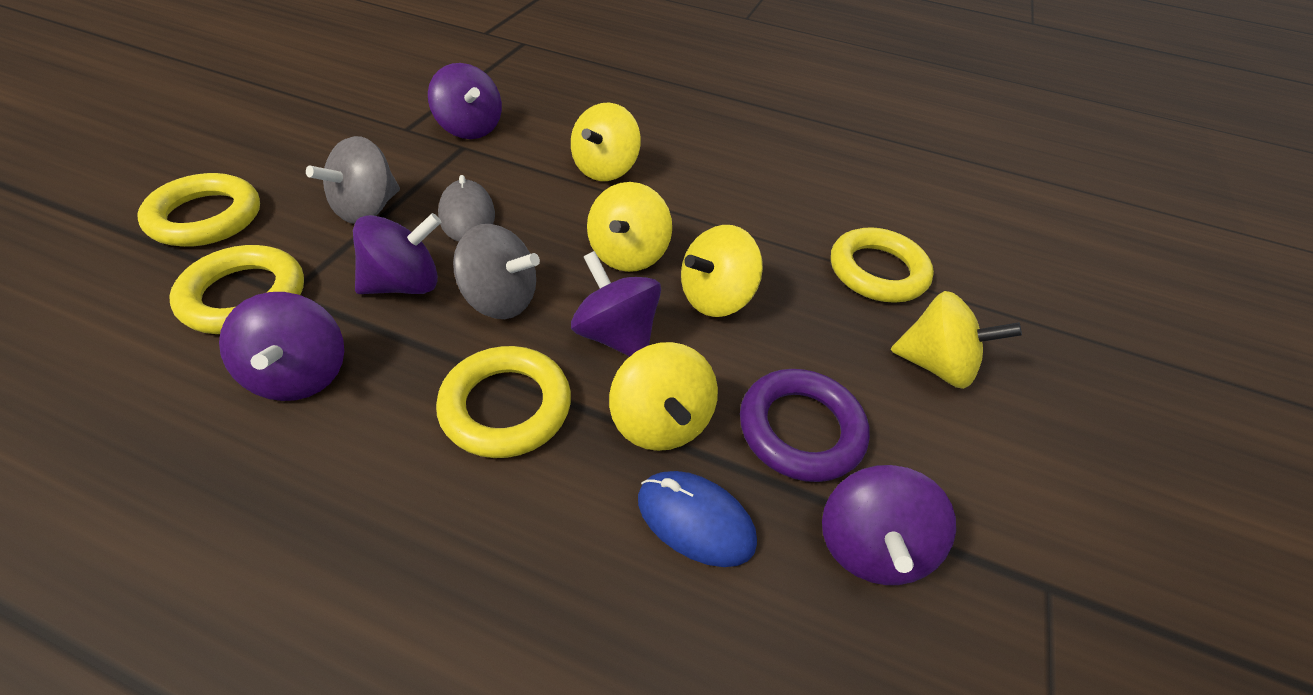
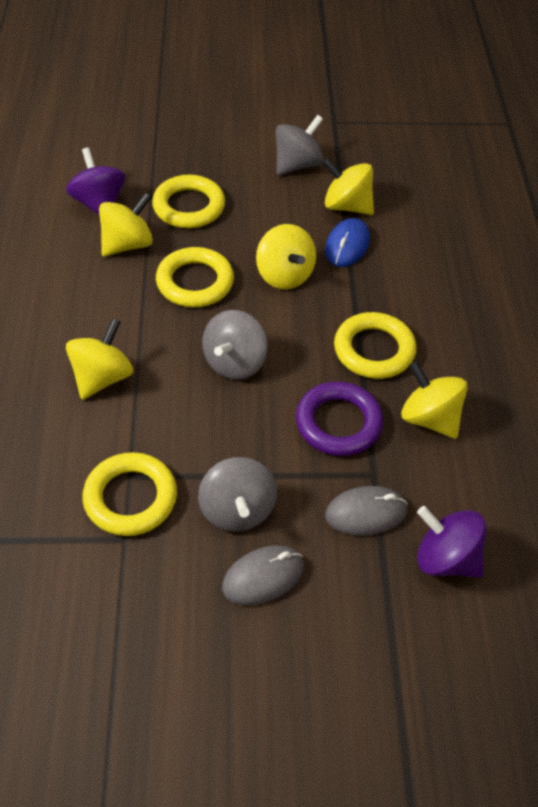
grey mouse: 1 -> 2
grey spinning top: 2 -> 3
purple spinning top: 5 -> 2

